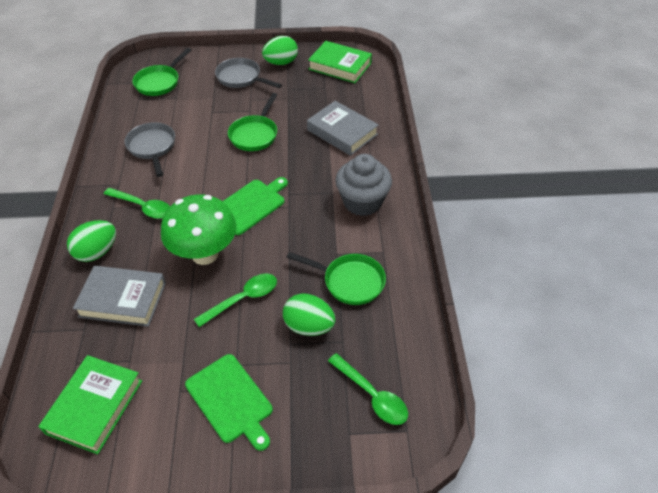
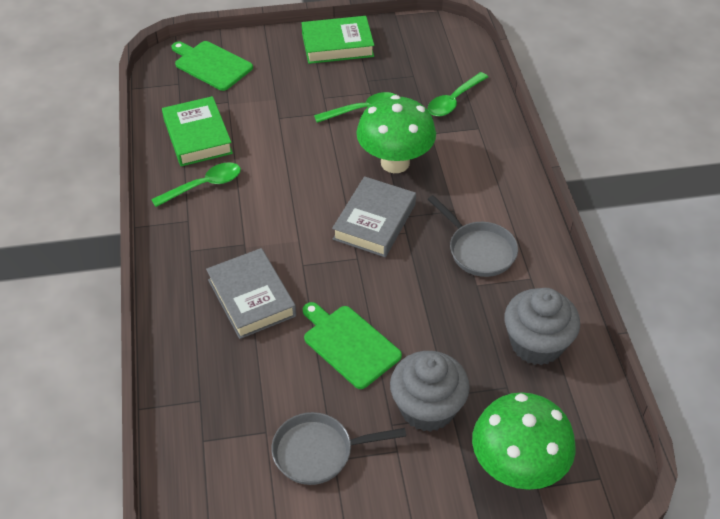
green egg: 3 -> 0
green mushroom: 1 -> 2
green pan: 3 -> 0
grey cupcake: 1 -> 2

